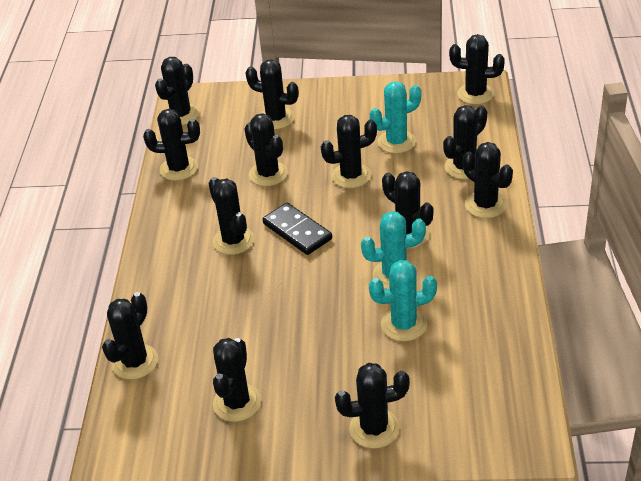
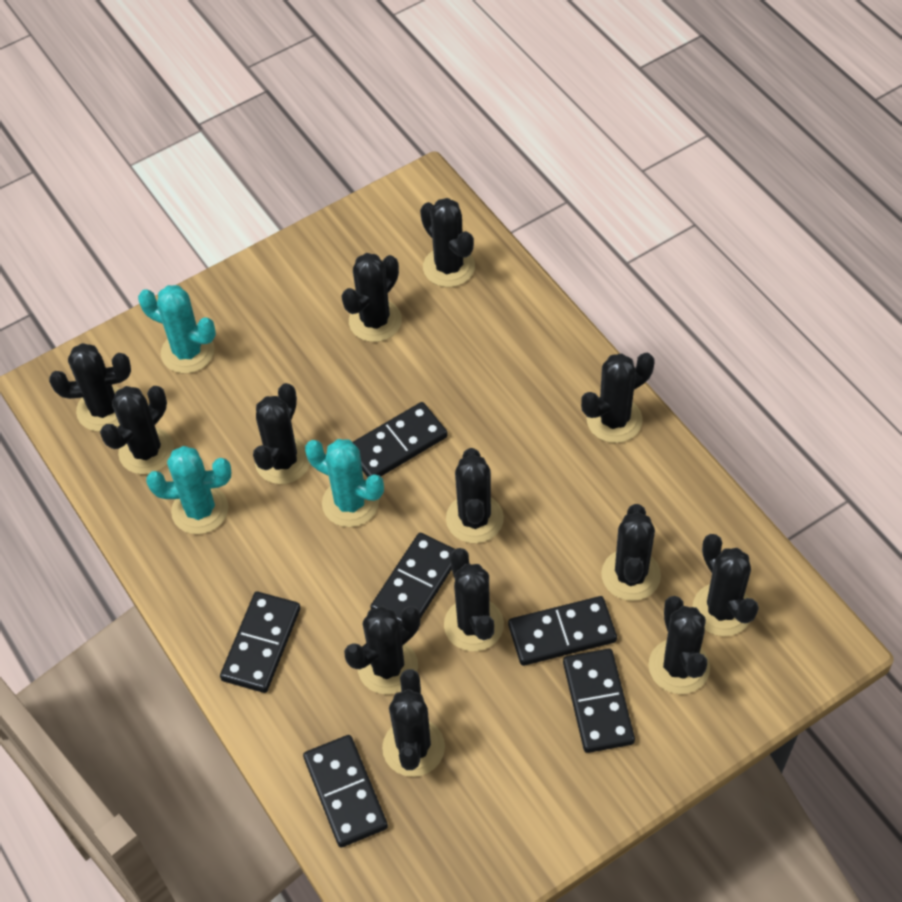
black domino: 1 -> 6

